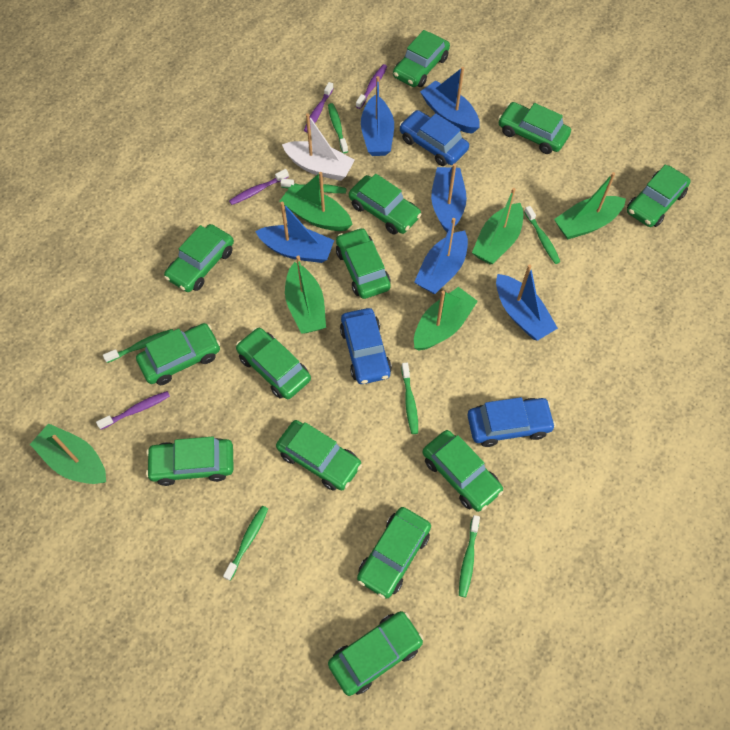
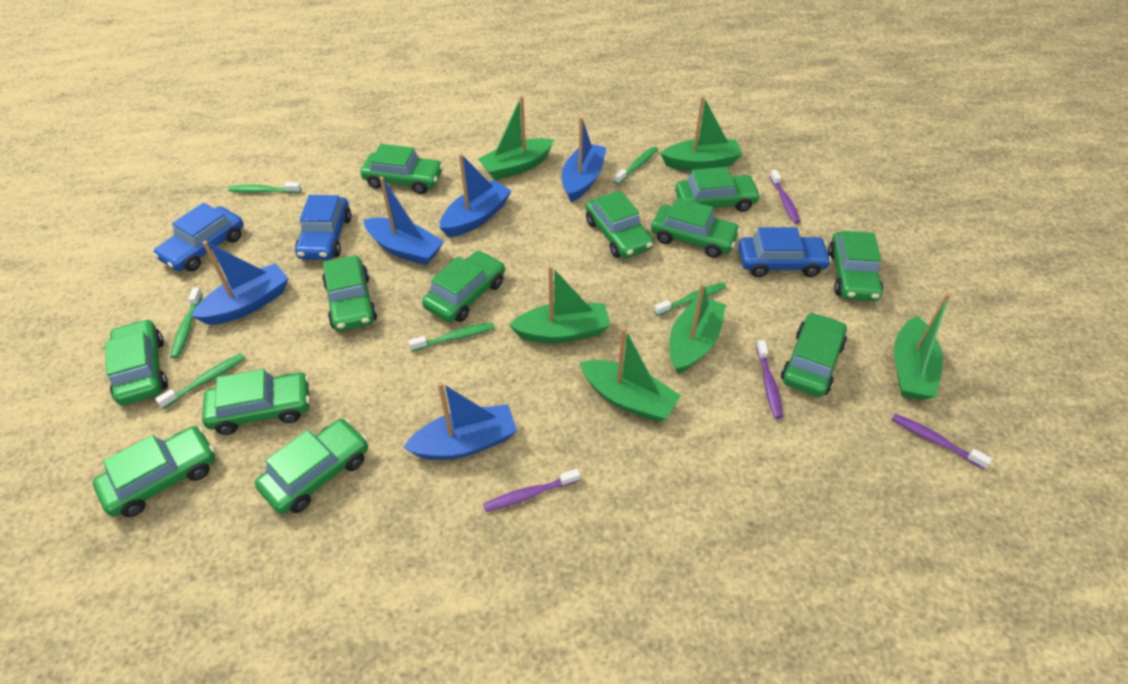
blue boat: 6 -> 5
green car: 13 -> 12
green toothbrush: 7 -> 6
white boat: 1 -> 0

